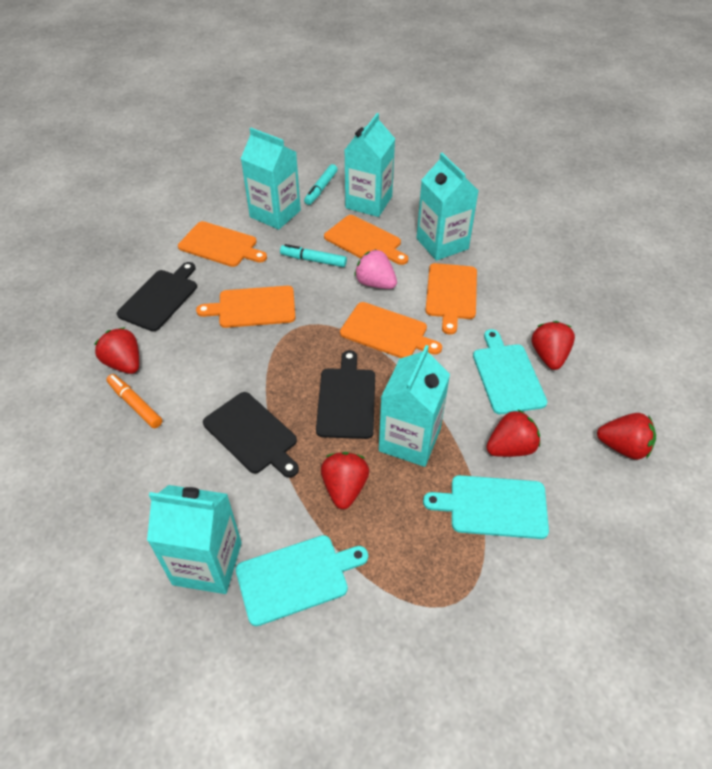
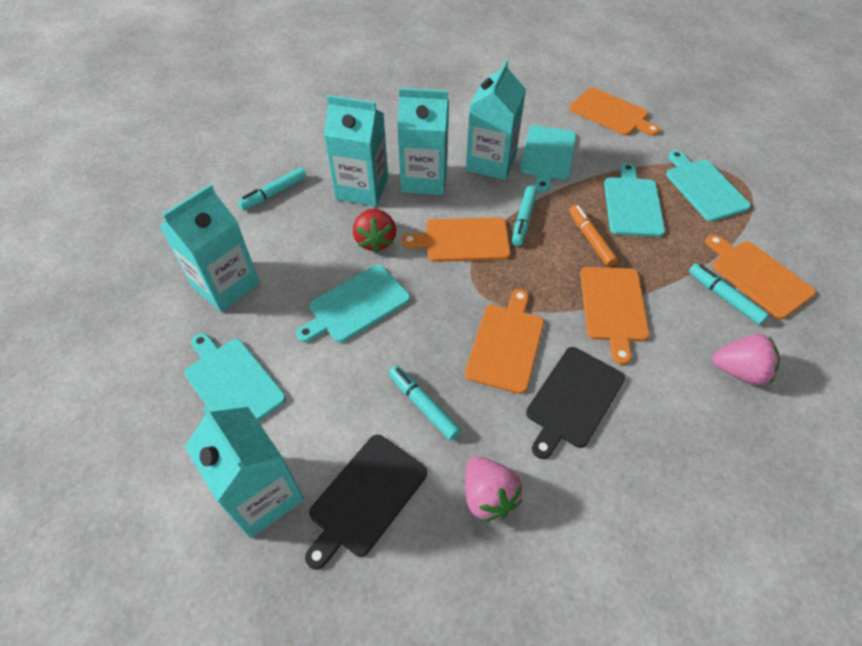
black cutting board: 3 -> 2
pink strawberry: 1 -> 2
red strawberry: 5 -> 1
turquoise cutting board: 3 -> 5
turquoise marker: 2 -> 4

